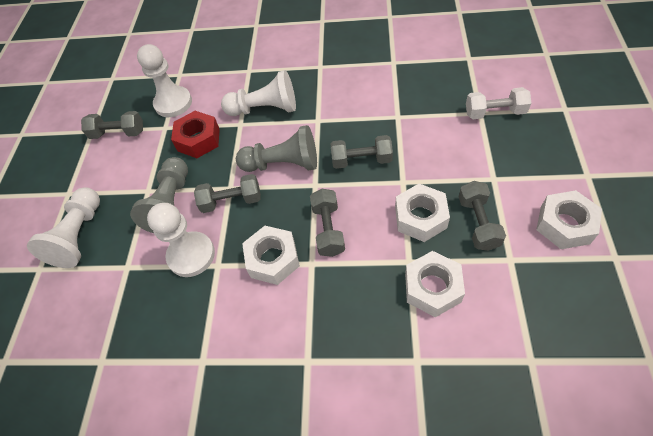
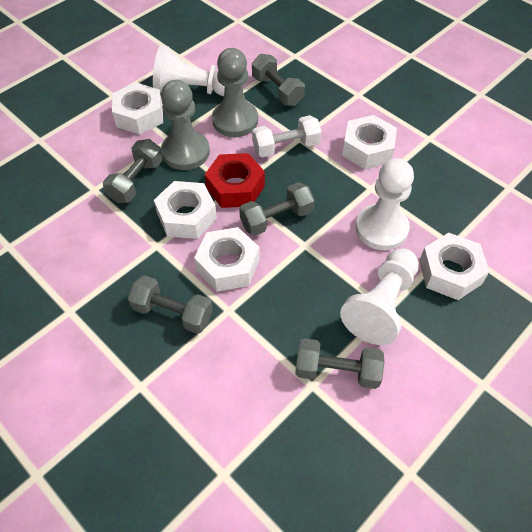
white nut: 4 -> 5
white pawn: 4 -> 3

